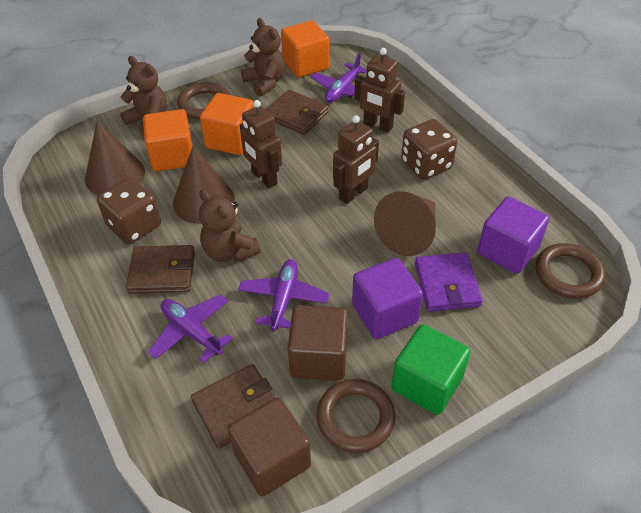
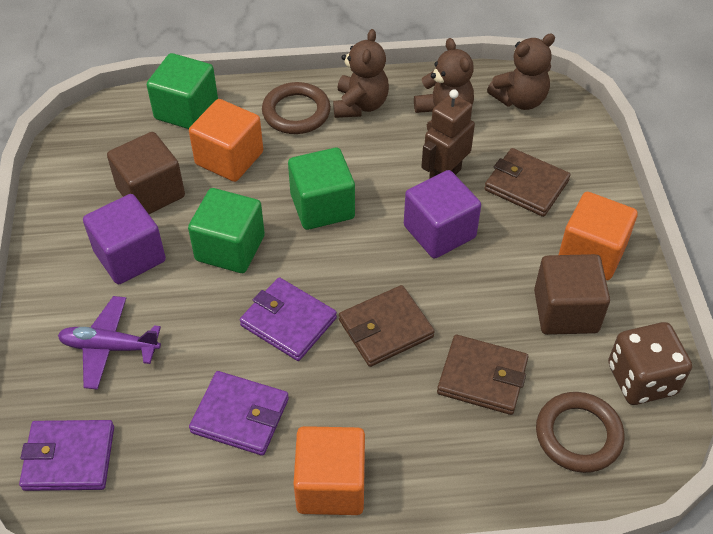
brown cone: 3 -> 0
brown dice: 2 -> 1
brown ring: 3 -> 2
brown robot: 3 -> 1
green cube: 1 -> 3
purple plane: 3 -> 1
purple wallet: 1 -> 3

